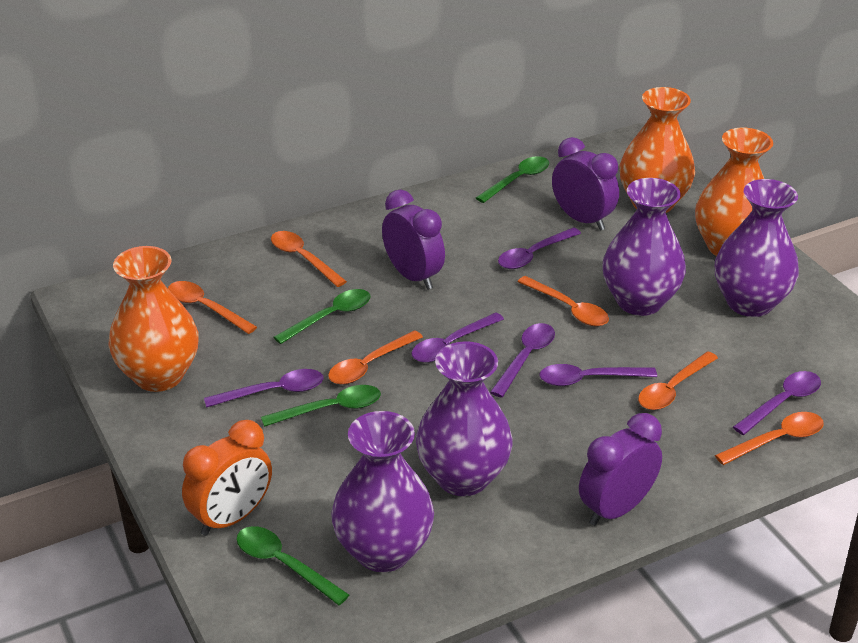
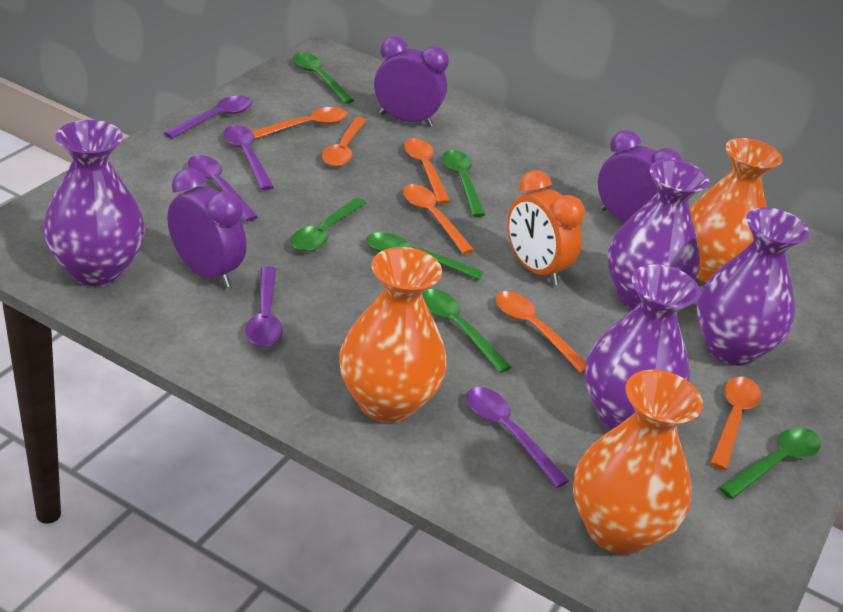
green spoon: 4 -> 6
purple spoon: 6 -> 5

